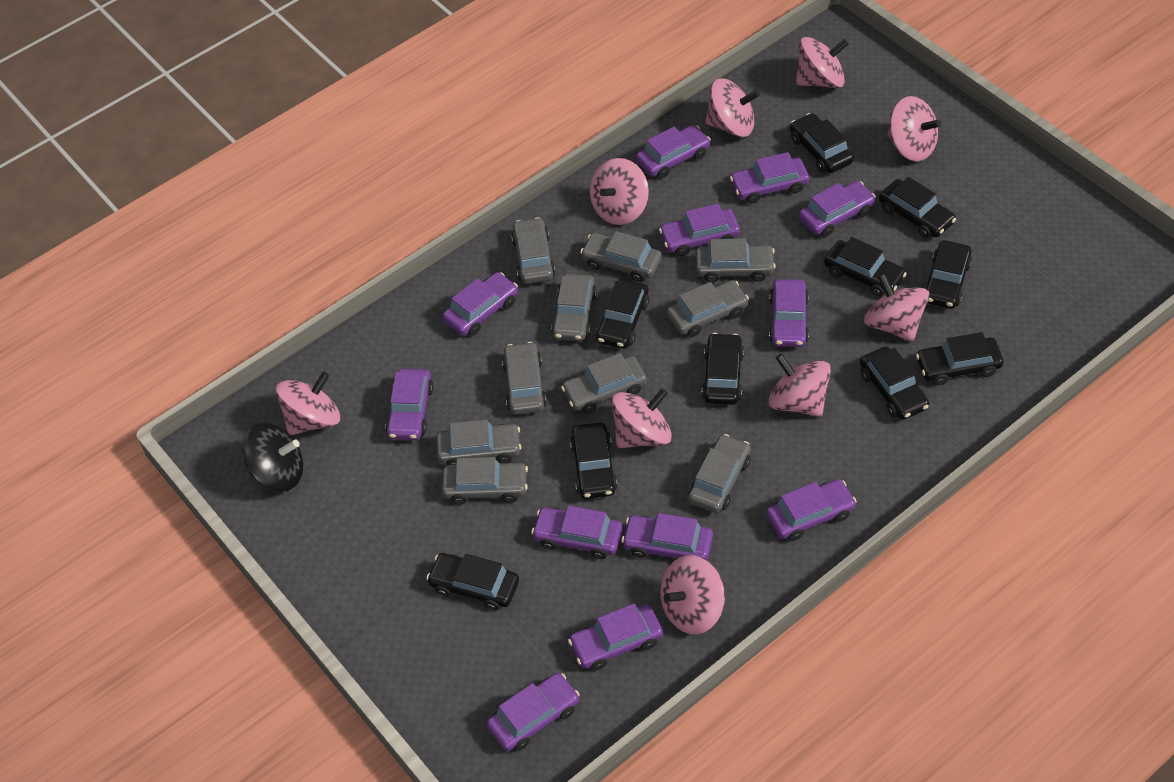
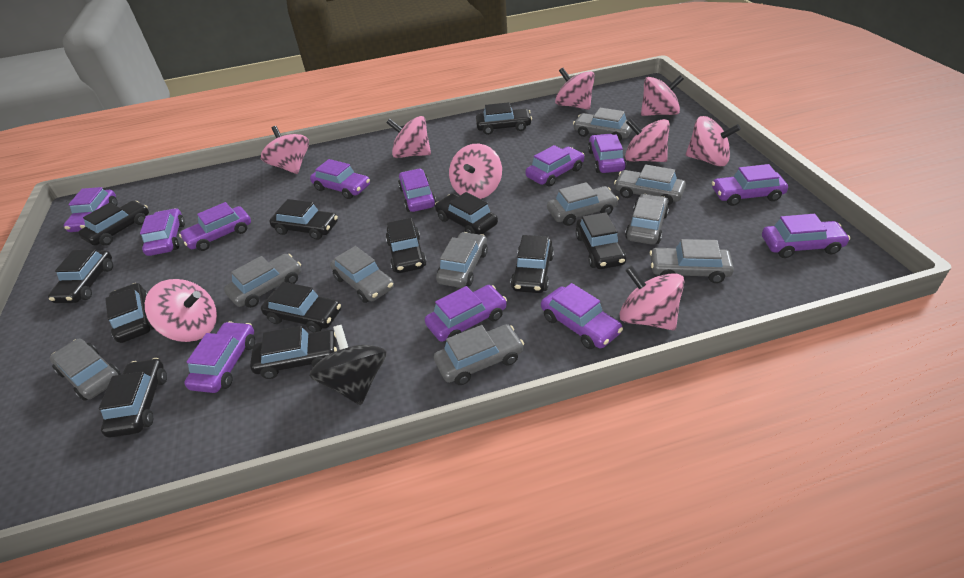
black car: 10 -> 12

